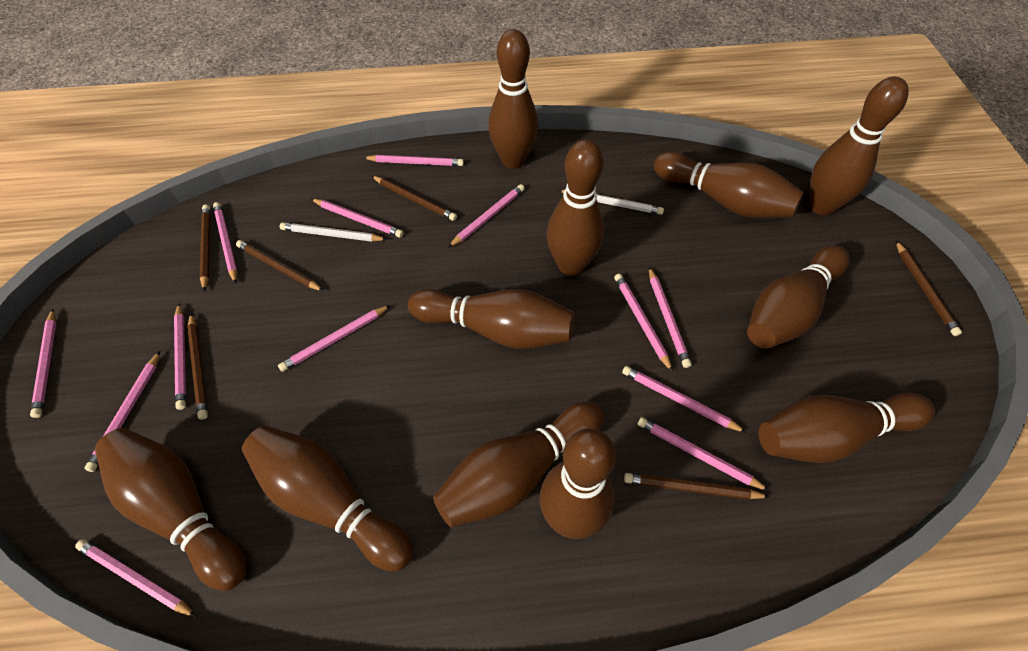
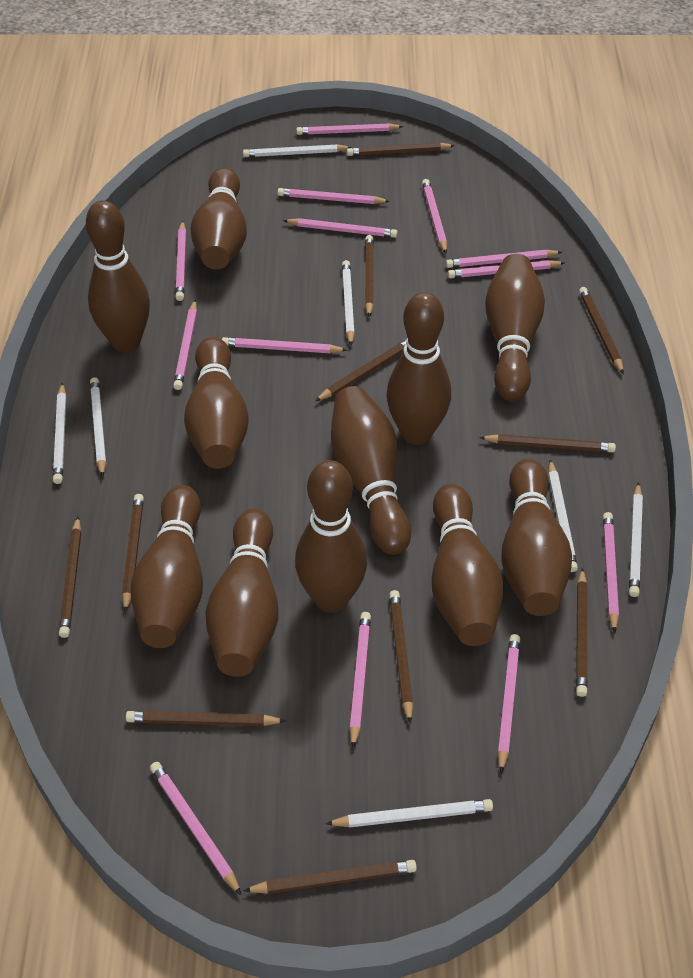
brown pencil: 6 -> 11
white pencil: 2 -> 7

